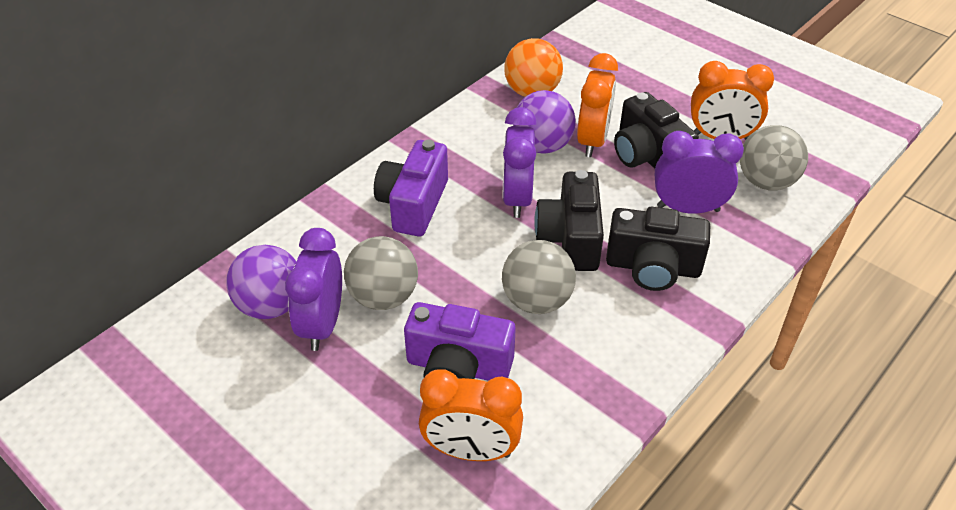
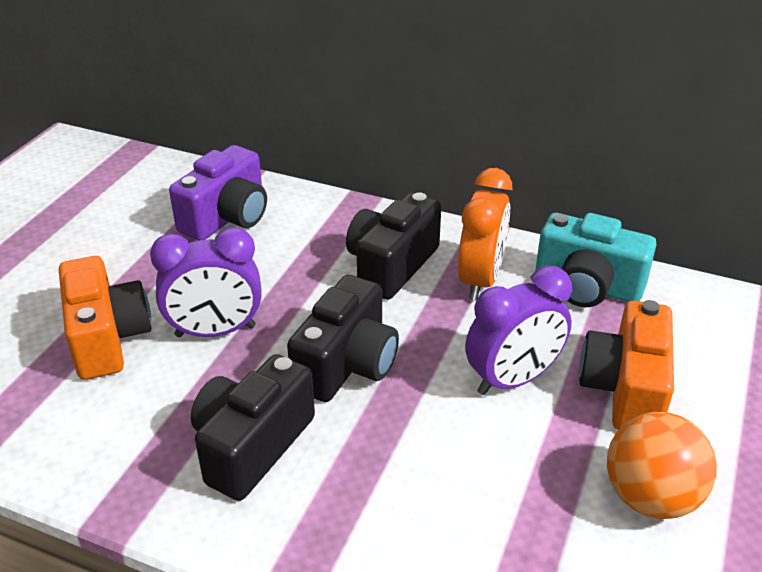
grey ball: 3 -> 0
orange camera: 0 -> 2
orange clock: 3 -> 1
purple ball: 2 -> 0
purple camera: 2 -> 1
purple clock: 3 -> 2
turquoise camera: 0 -> 1

